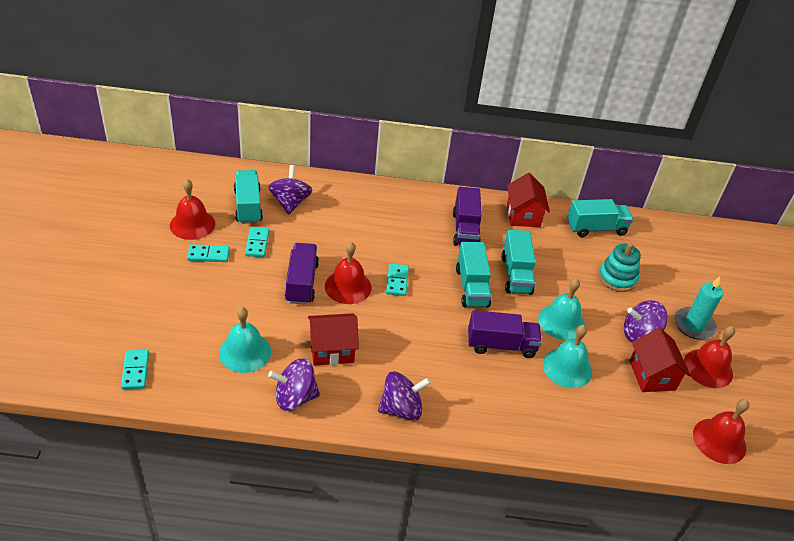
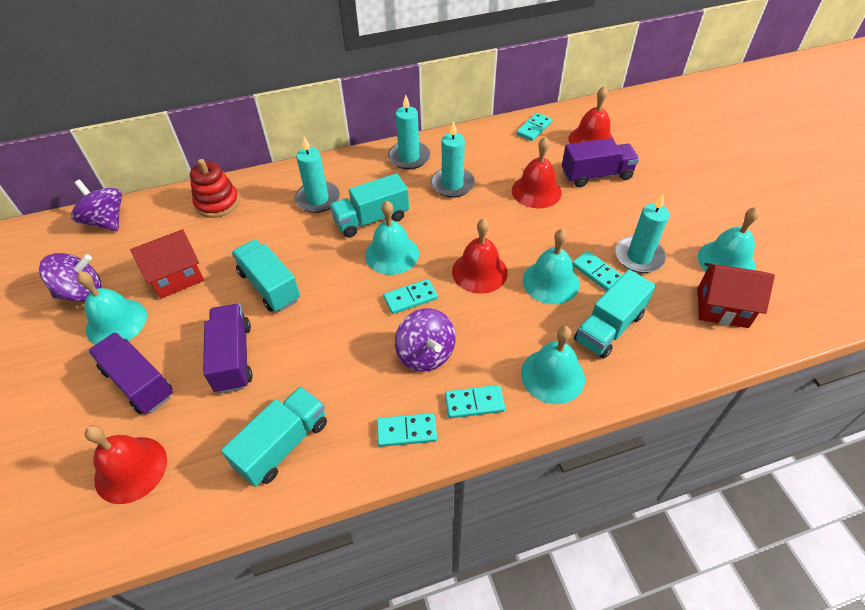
purple spinning top: 4 -> 3
red house: 3 -> 2
red stacking toy: 0 -> 1
turquoise bell: 3 -> 5
turquoise candle: 1 -> 4
turquoise domino: 4 -> 5
turquoise stacking toy: 1 -> 0

